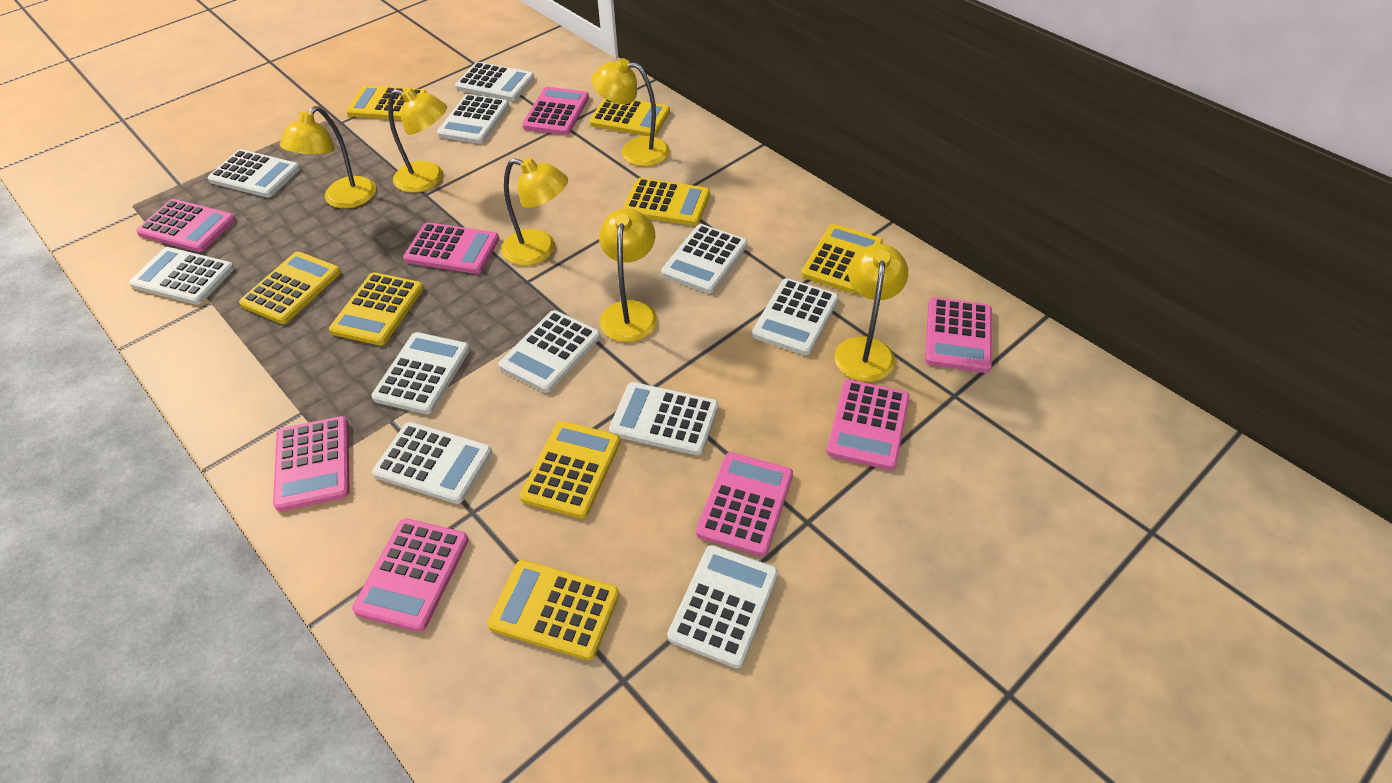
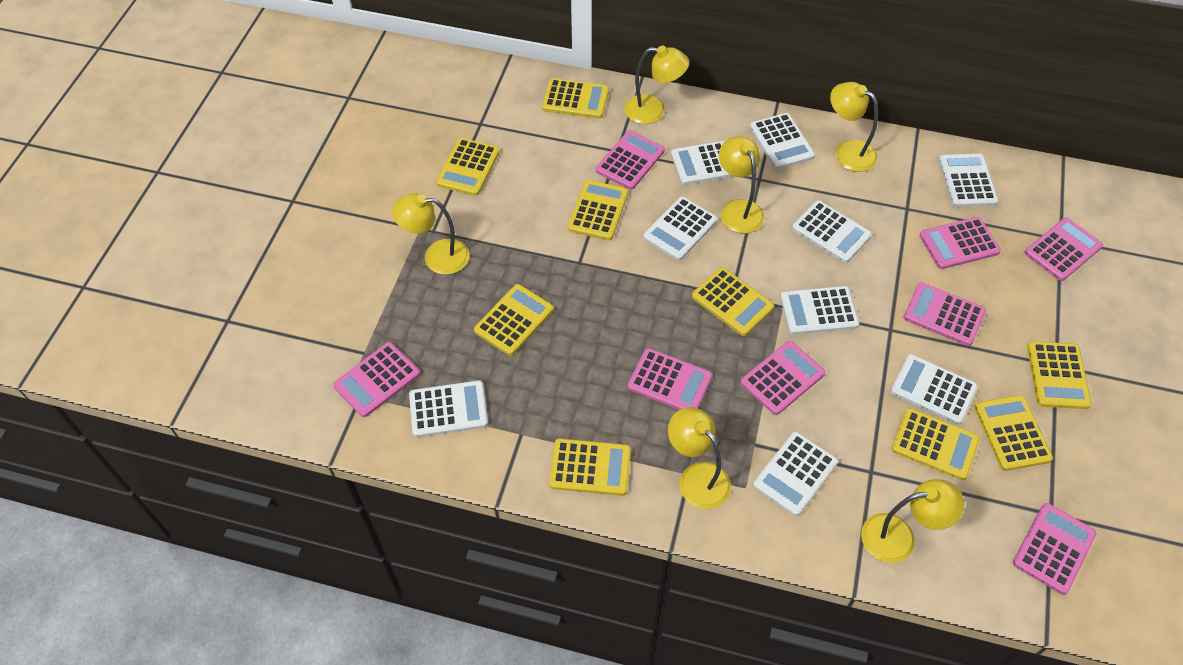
white calculator: 11 -> 9
yellow calculator: 8 -> 9

